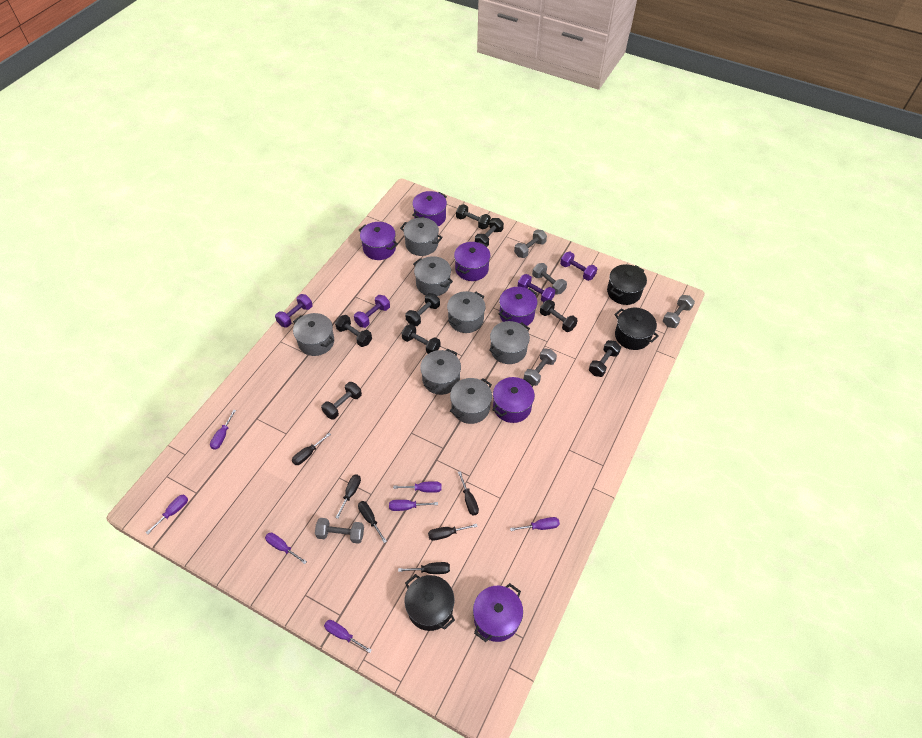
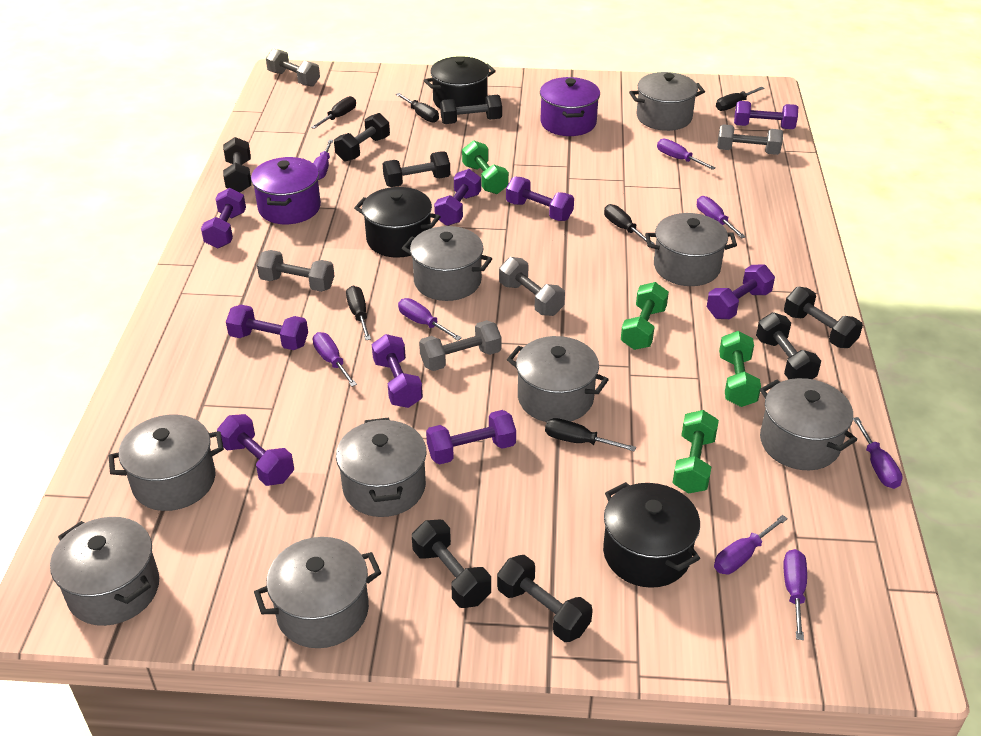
green dumbbell: 0 -> 4
grey pot: 7 -> 9
purple dumbbell: 4 -> 9
purple pot: 6 -> 2
purple screwdriver: 7 -> 8

